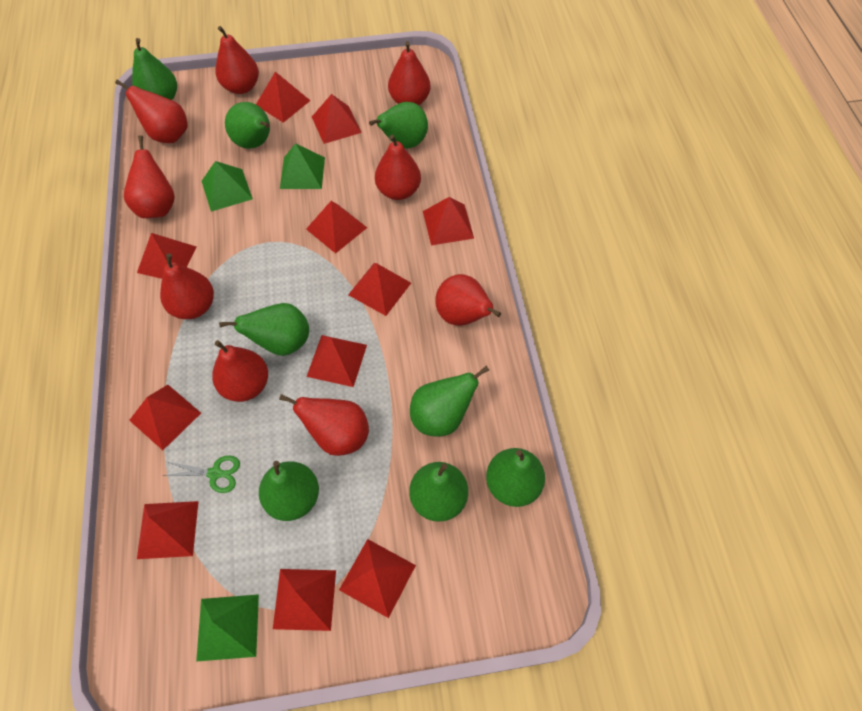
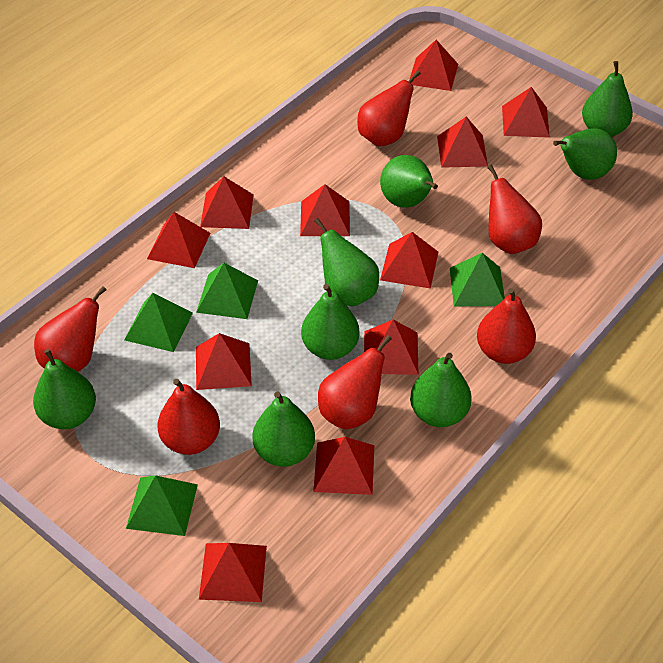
green pyramid: 3 -> 4
green scissors: 1 -> 0
red pear: 9 -> 6

